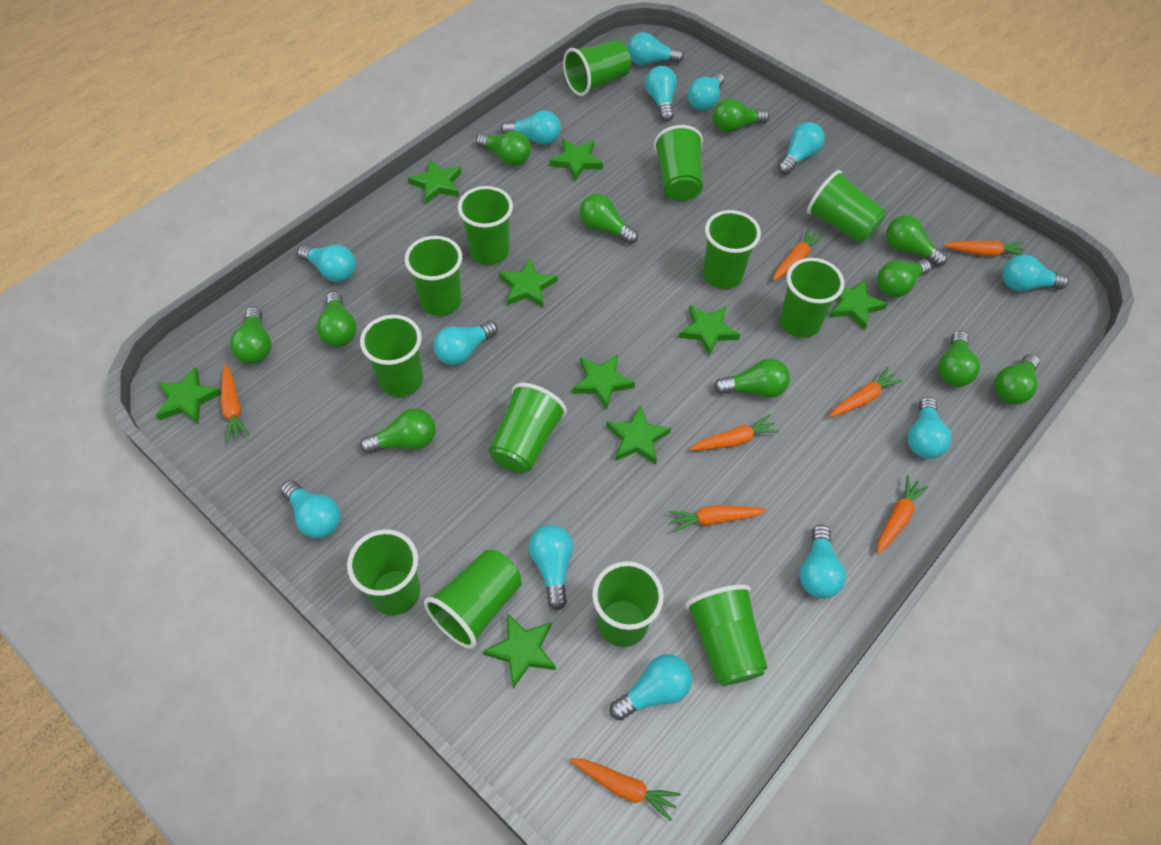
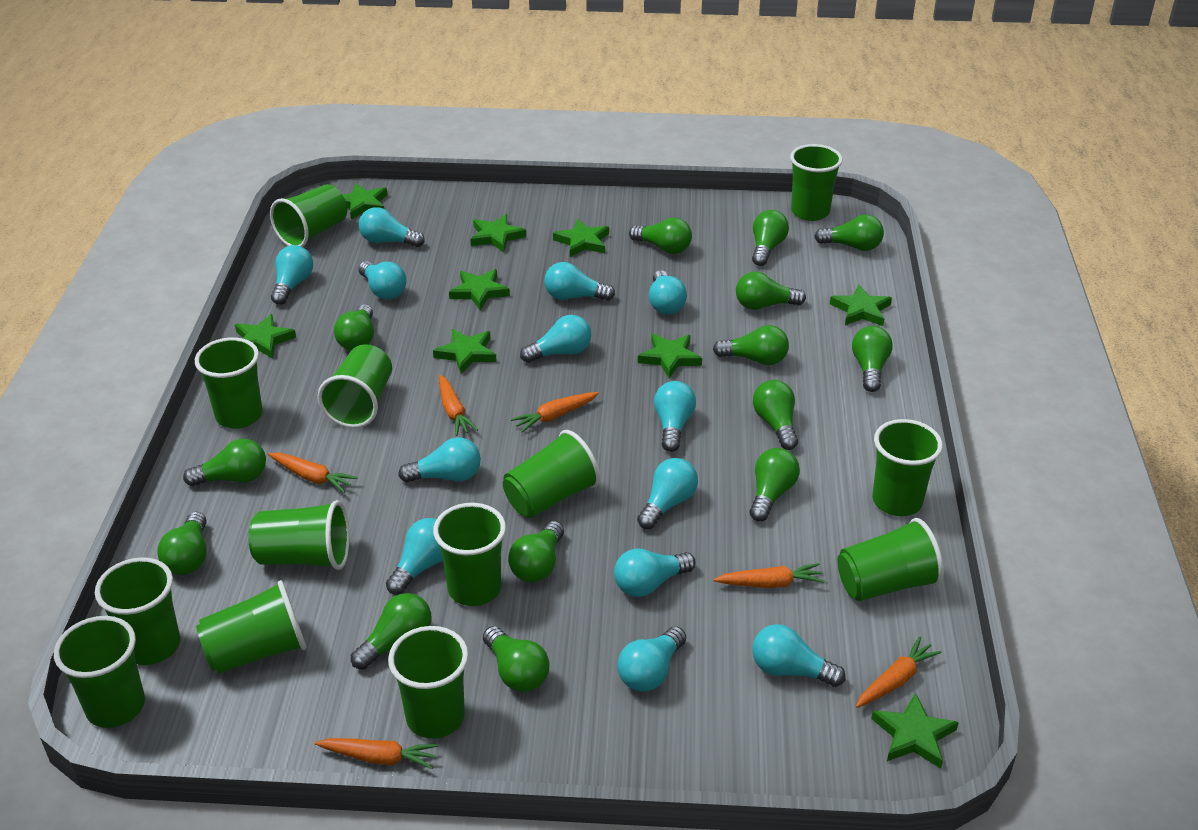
green light bulb: 11 -> 14
orange carrot: 8 -> 6

